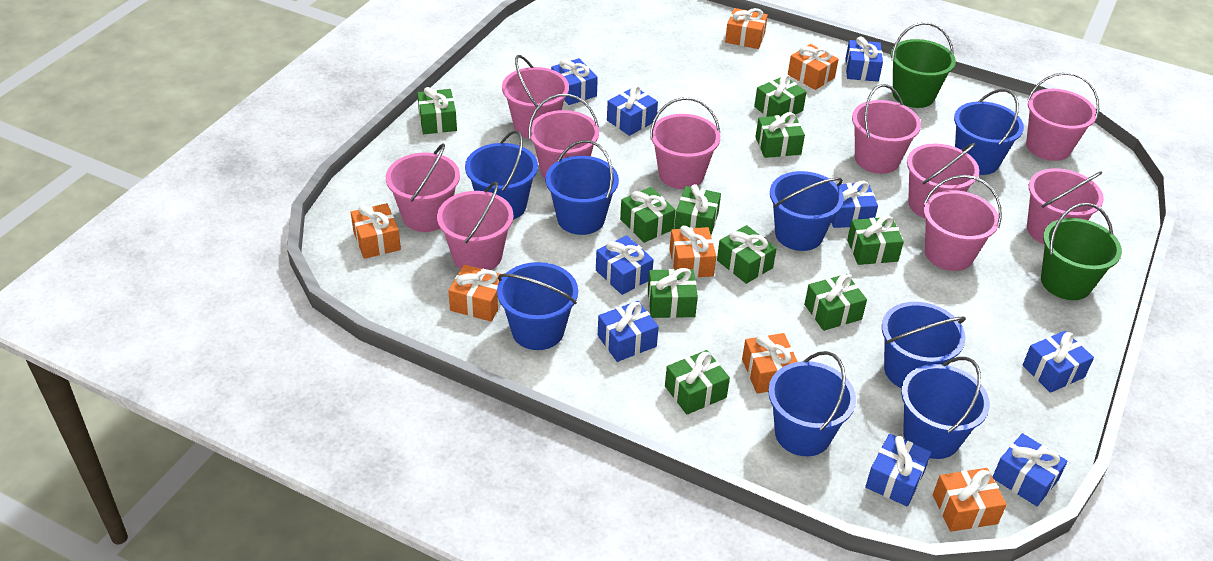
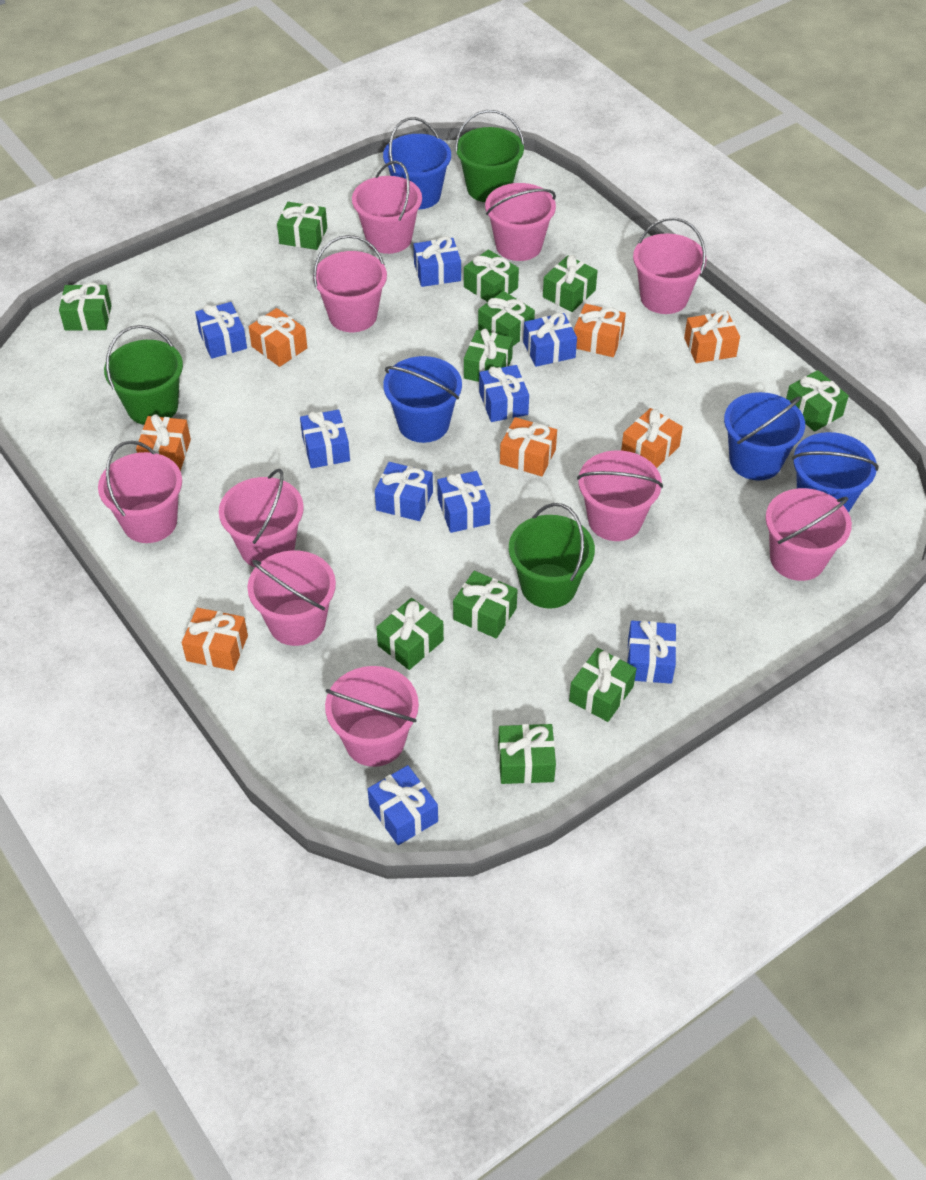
blue bucket: 8 -> 4
green bucket: 2 -> 3
green gift: 10 -> 11

